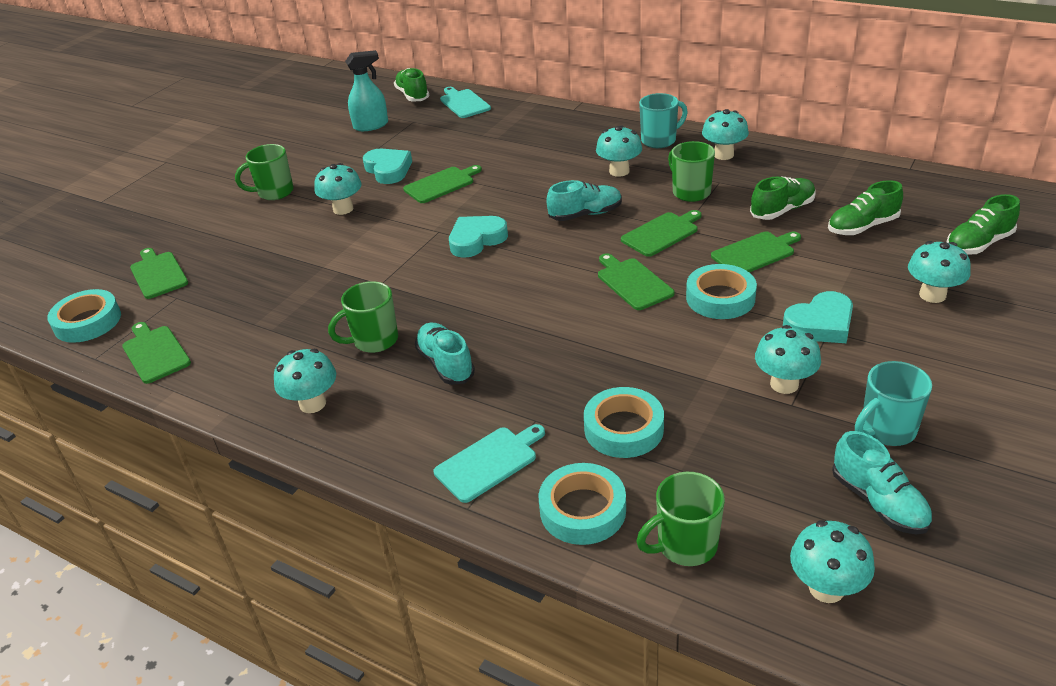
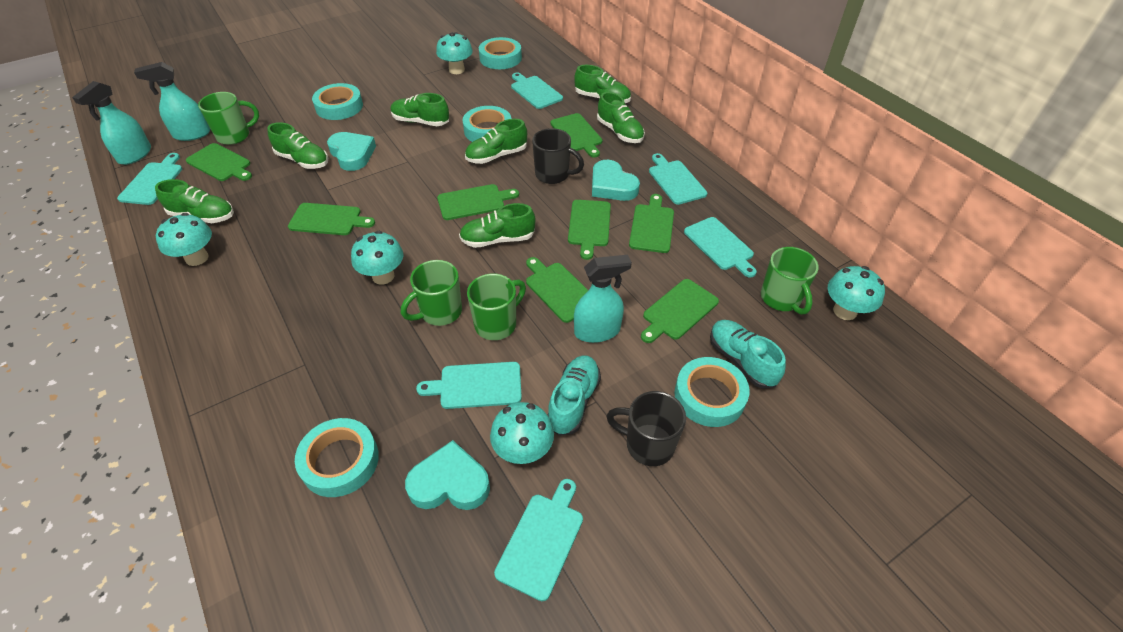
black mug: 0 -> 2
green cutting board: 6 -> 8
green shoe: 4 -> 7
turquoise cutting board: 2 -> 6
turquoise mug: 2 -> 0
turquoise mushroom: 7 -> 5
turquoise shoe: 3 -> 2
turquoise spray bottle: 1 -> 3
turquoise tape: 4 -> 5

